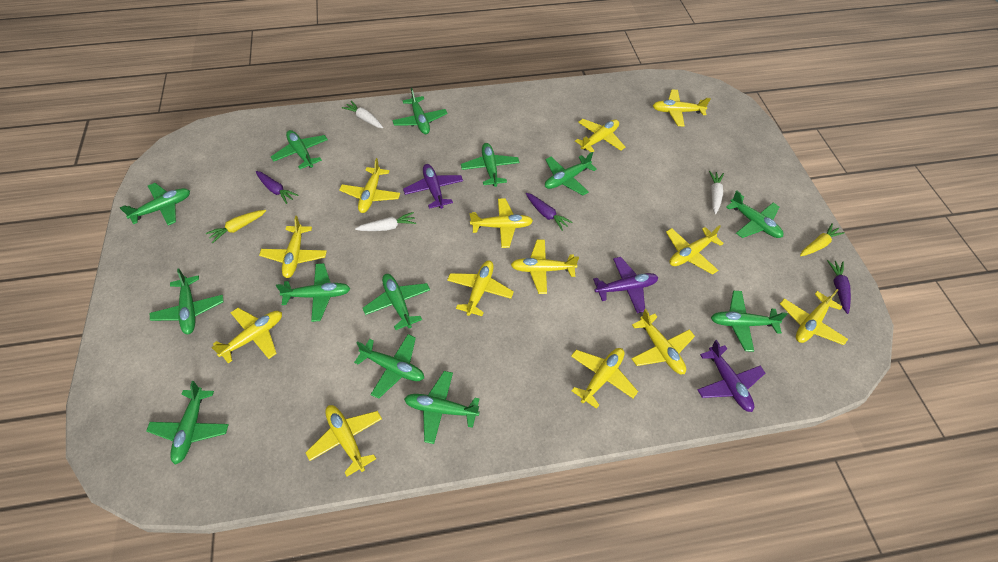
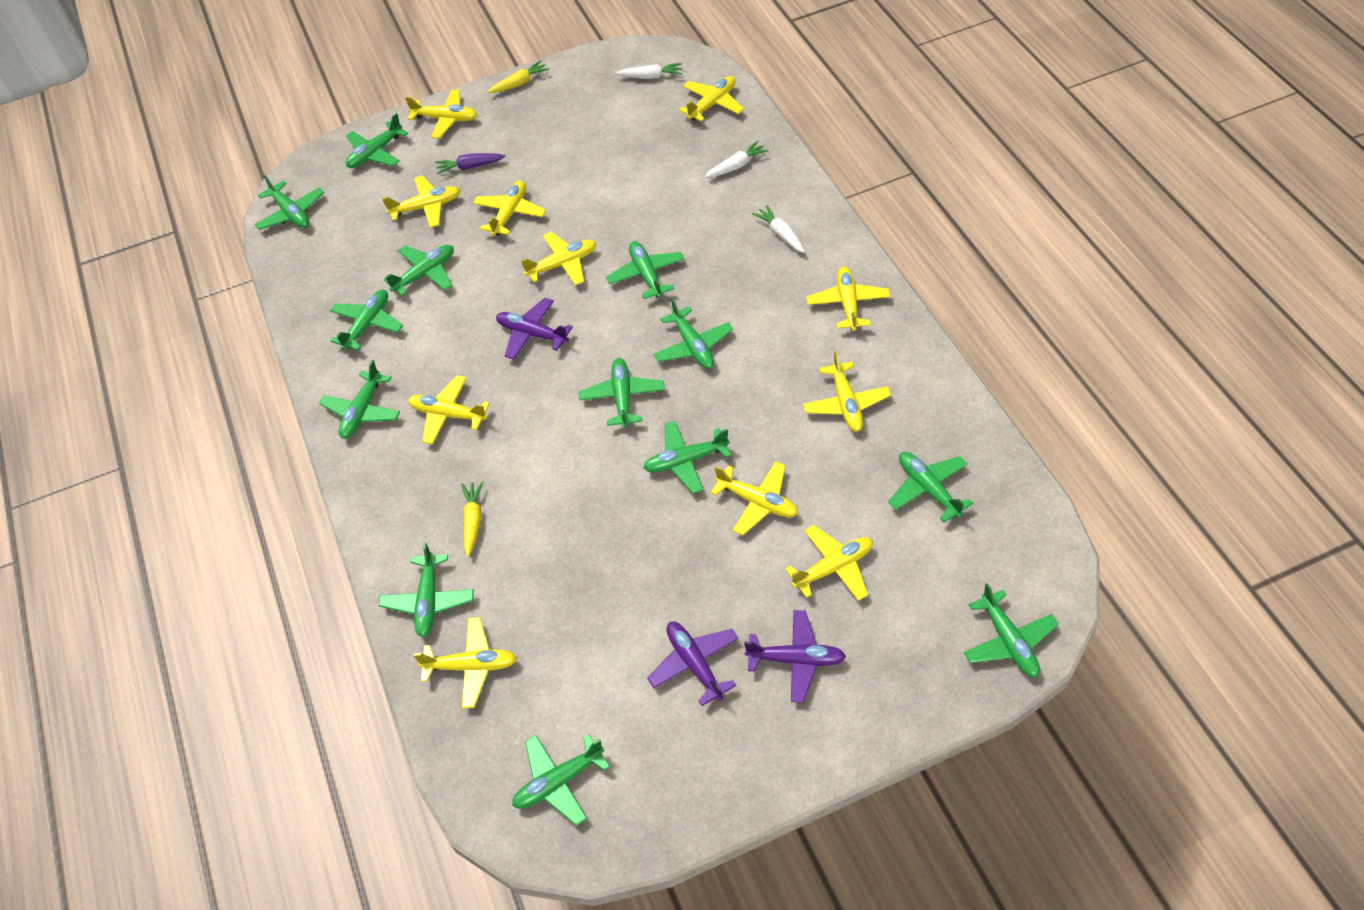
purple carrot: 3 -> 1
yellow plane: 13 -> 11

